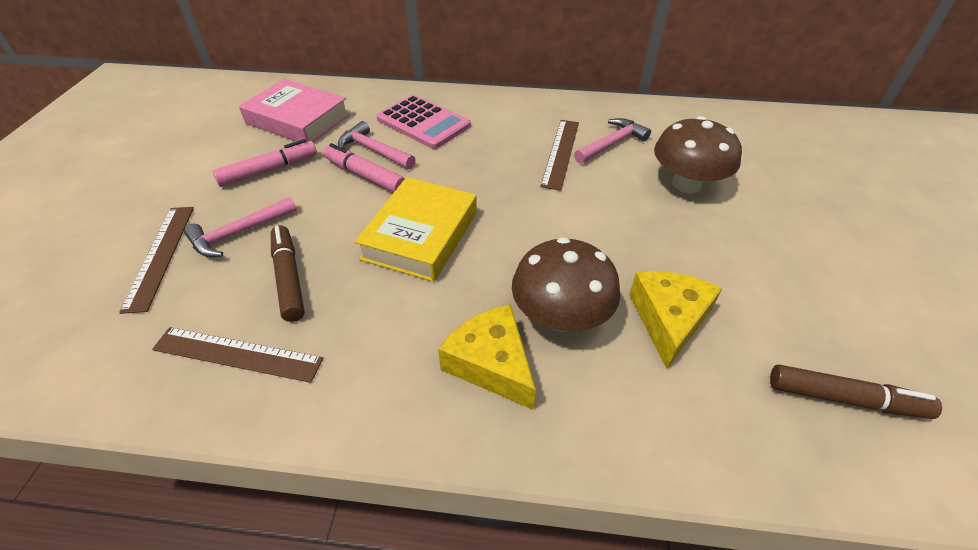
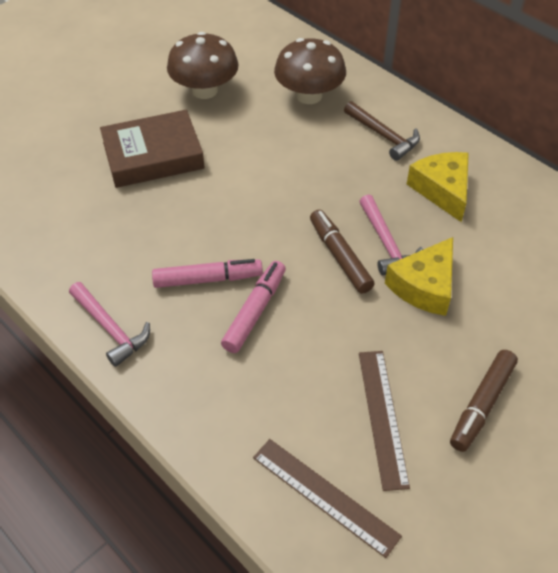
brown book: 0 -> 1
brown hammer: 0 -> 1
brown ruler: 3 -> 2
pink book: 1 -> 0
pink calculator: 1 -> 0
pink hammer: 3 -> 2
yellow book: 1 -> 0

